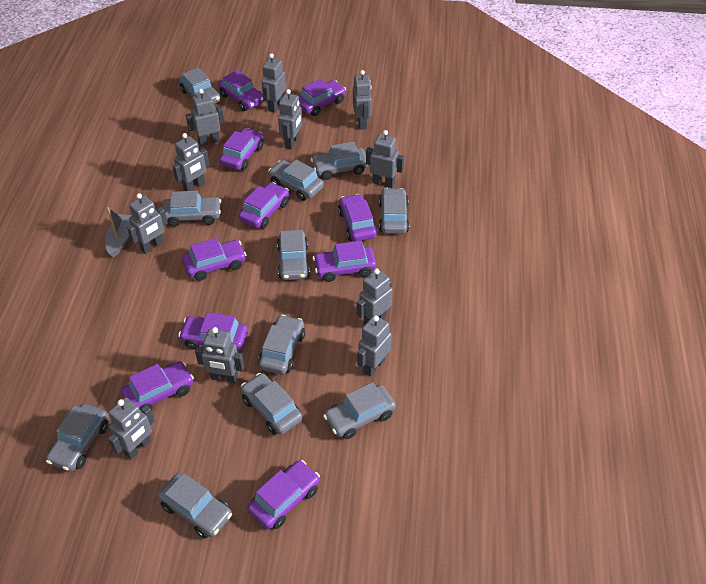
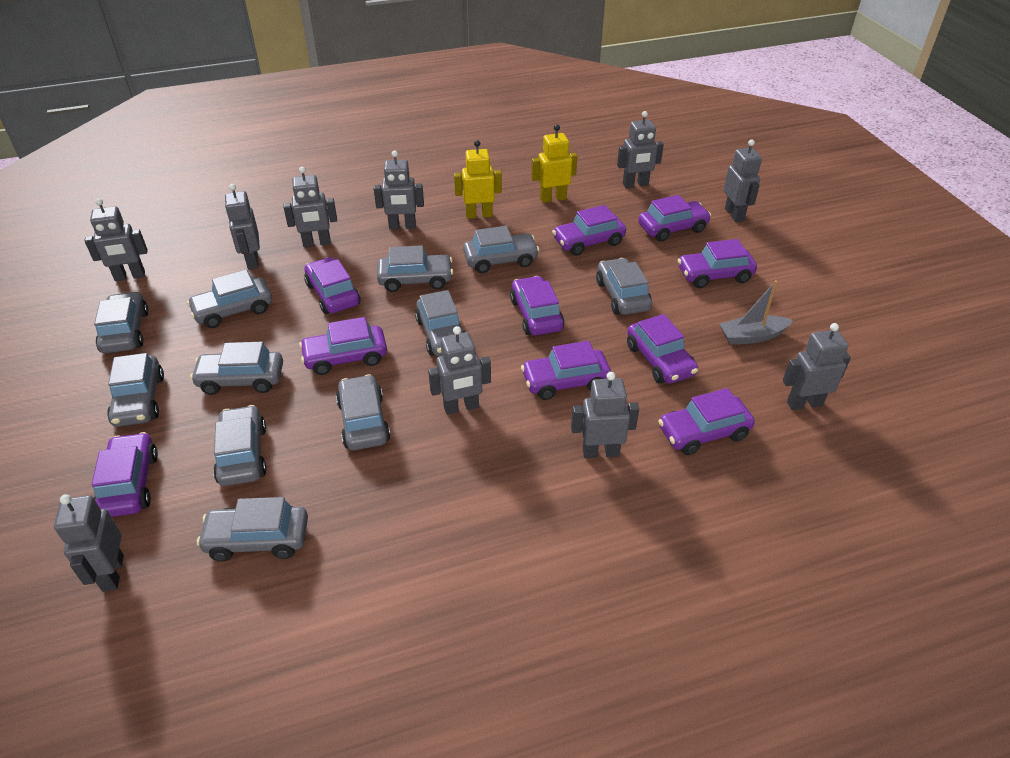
grey robot: 11 -> 10
yellow robot: 0 -> 2

